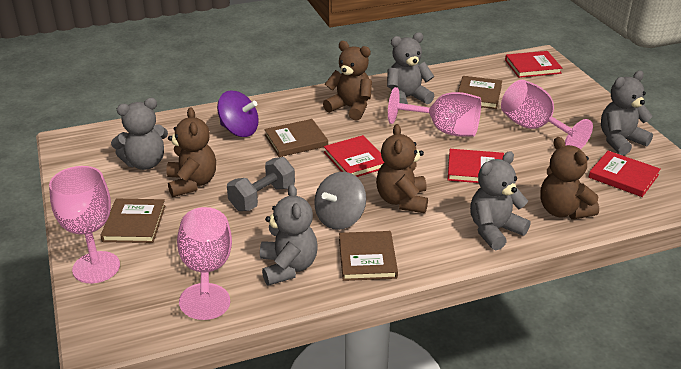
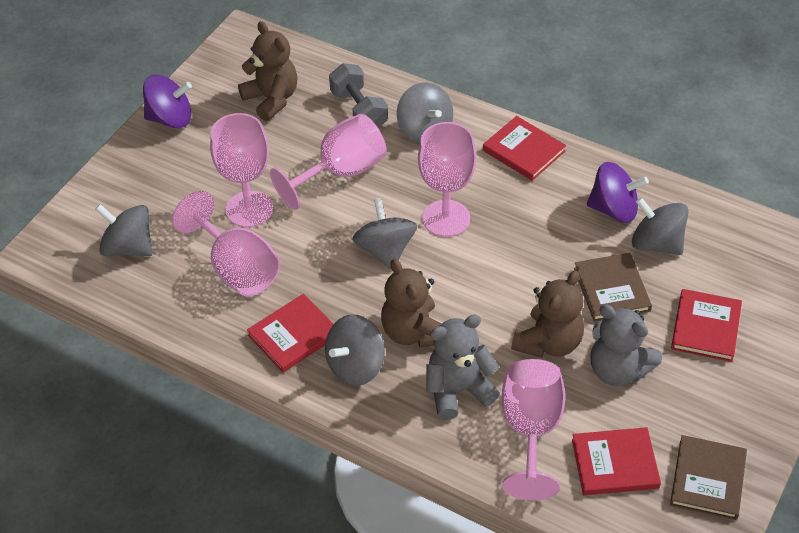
brown book: 4 -> 2
brown teddy bear: 4 -> 3
grey spinning top: 1 -> 5
grey teddy bear: 5 -> 2
pink goblet: 4 -> 5
purple spinning top: 1 -> 2

